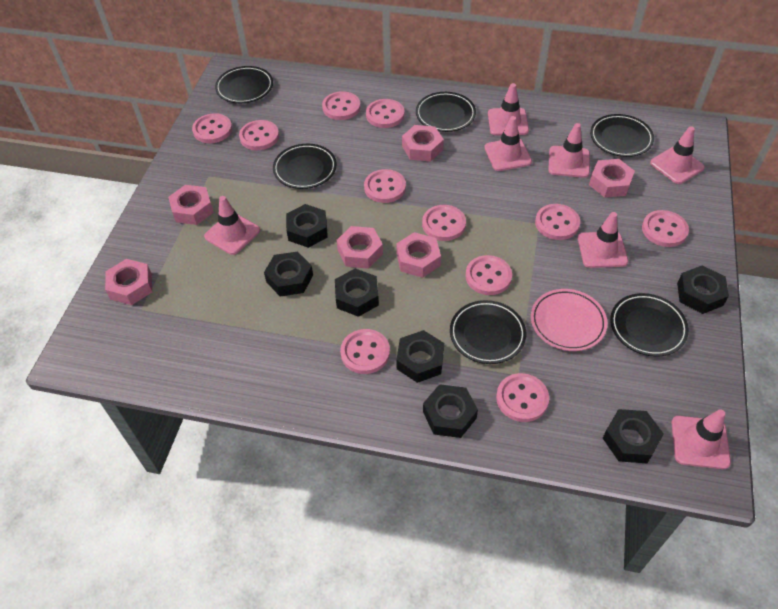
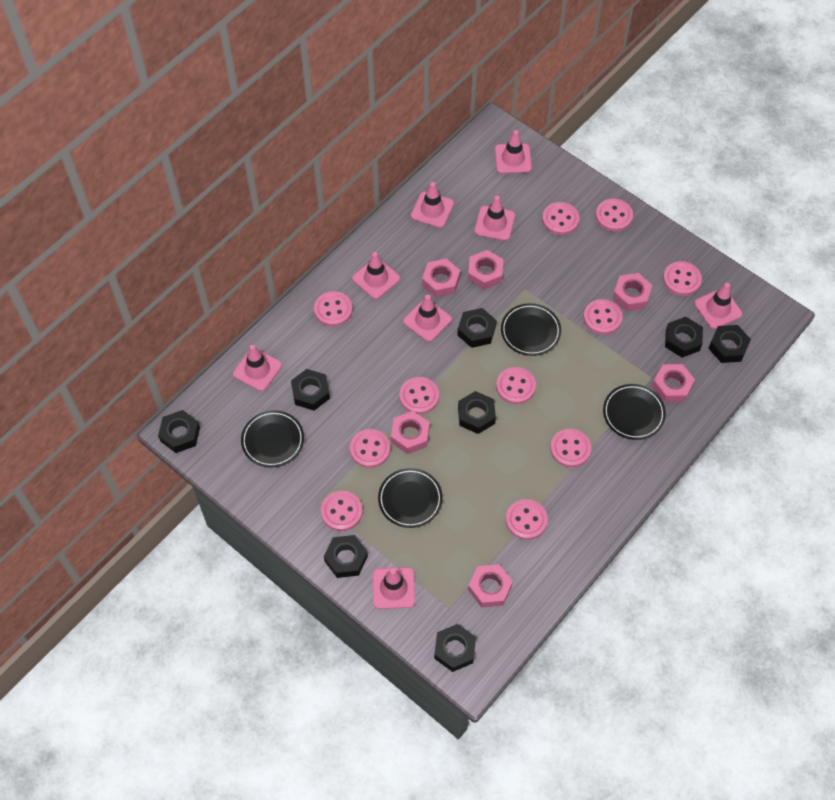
black nut: 7 -> 8
black plate: 6 -> 4
pink plate: 1 -> 0
pink traffic cone: 7 -> 8

